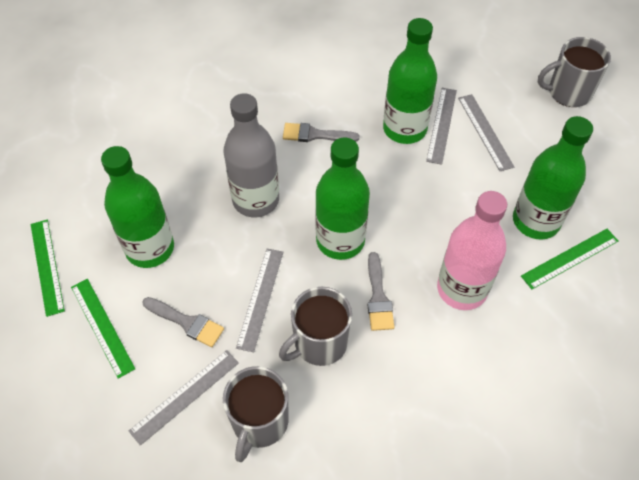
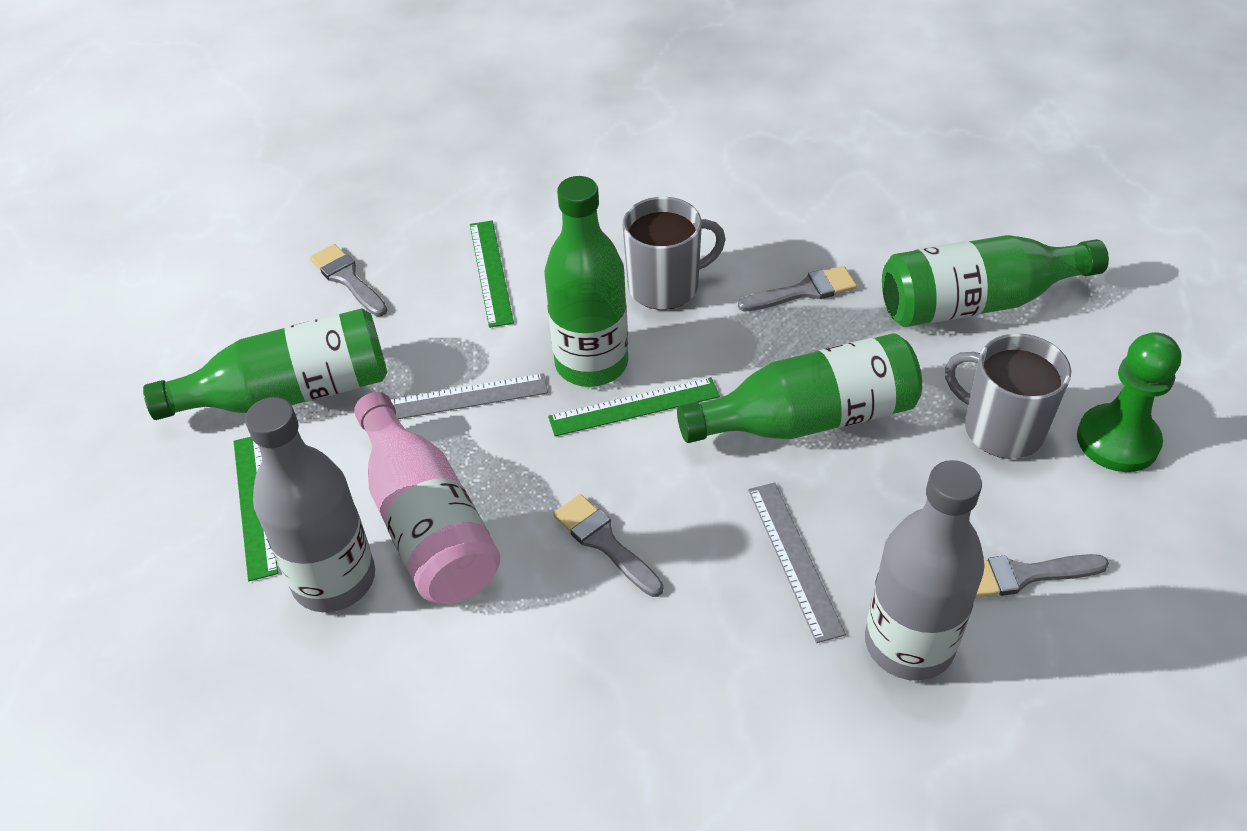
green pawn: 0 -> 1
grey bottle: 1 -> 2
grey brush: 3 -> 4
grey mug: 3 -> 2
grey ruler: 4 -> 2

